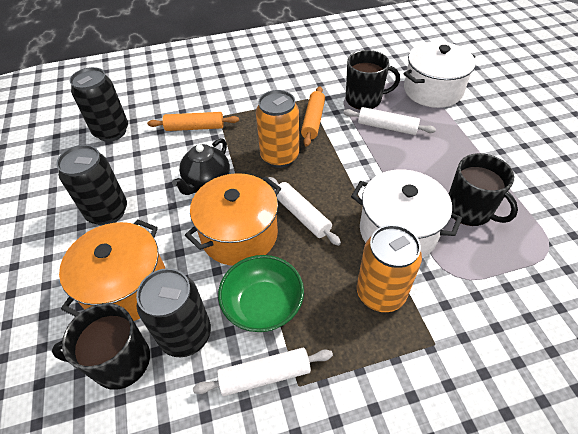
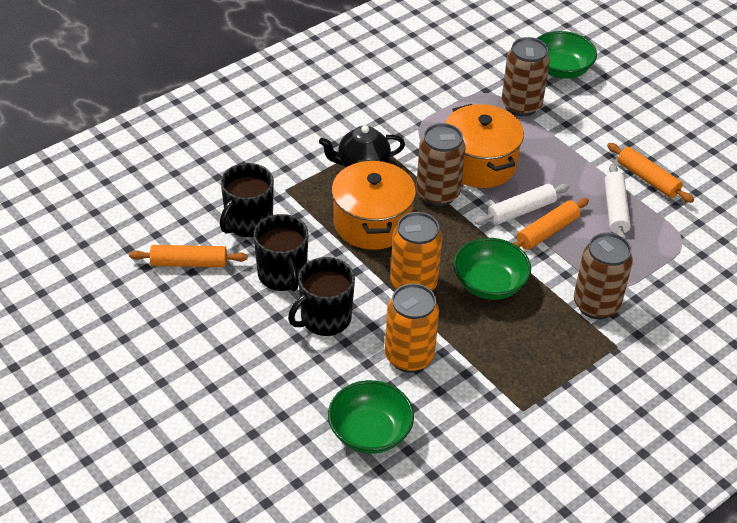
black can: 3 -> 0
brown can: 0 -> 3
green bowl: 1 -> 3
orange rolling pin: 2 -> 3
white pot: 2 -> 0
white rolling pin: 3 -> 2

